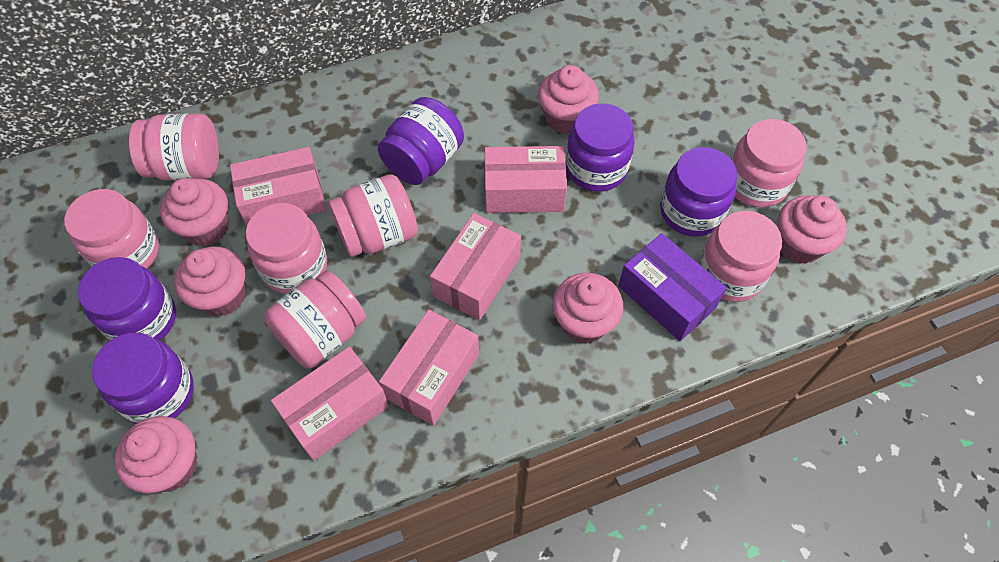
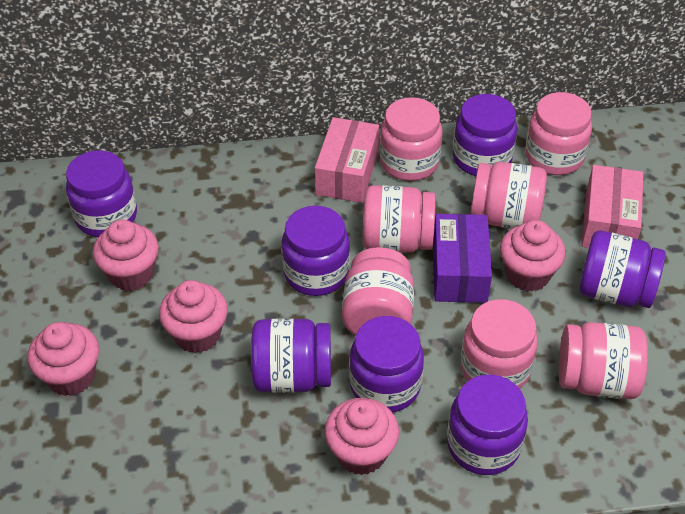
pink box: 5 -> 2
pink cupcake: 6 -> 5
purple jar: 5 -> 7

